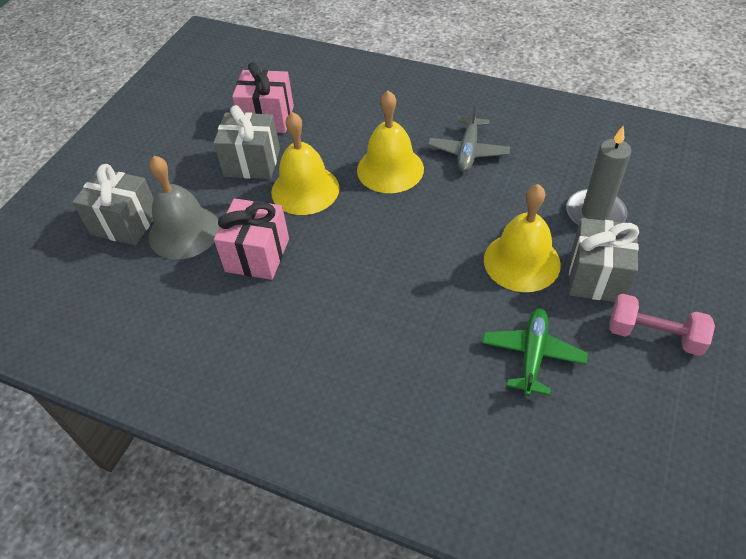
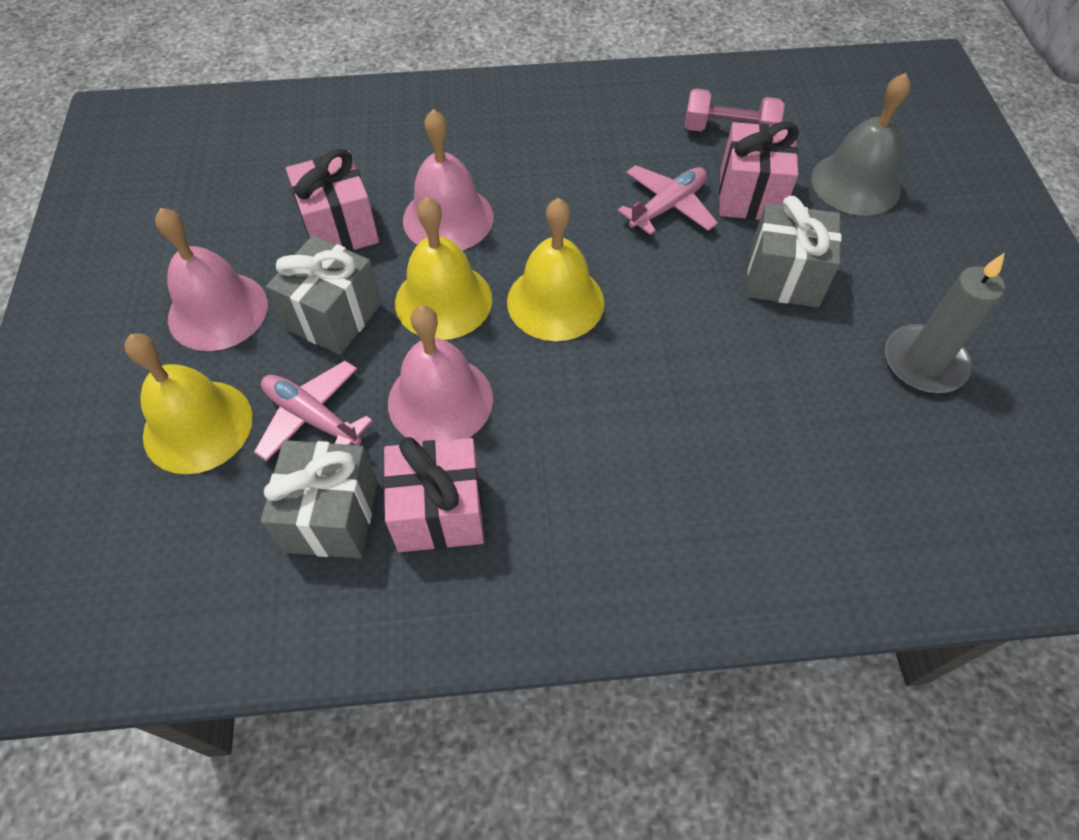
green plane: 1 -> 0
grey plane: 1 -> 0
pink bell: 0 -> 3
pink gift: 2 -> 3
pink plane: 0 -> 2

